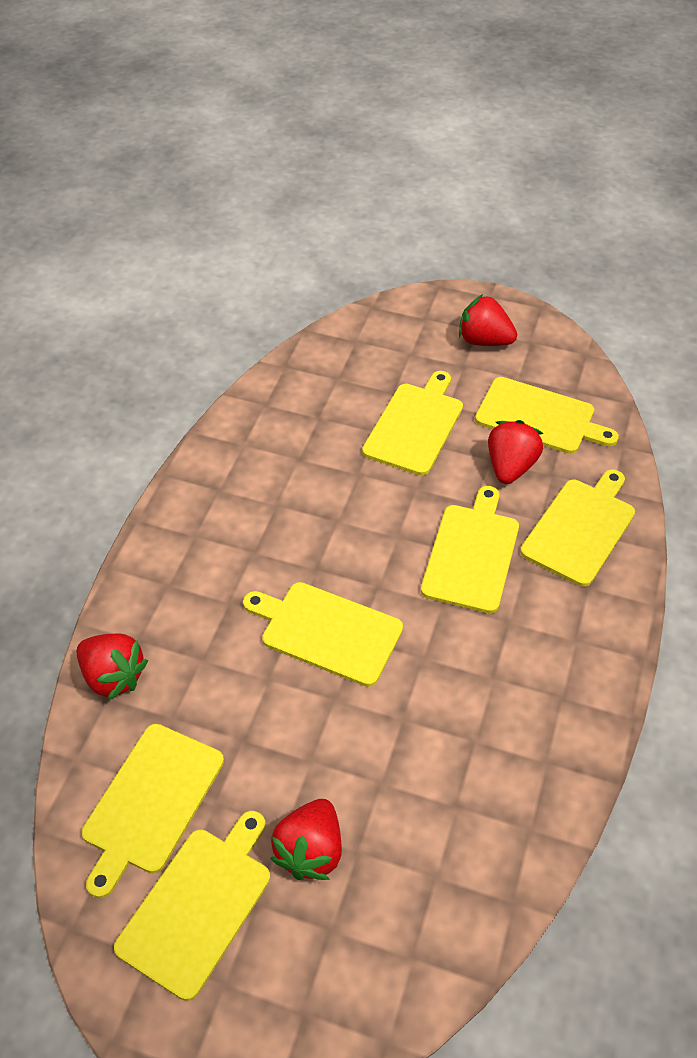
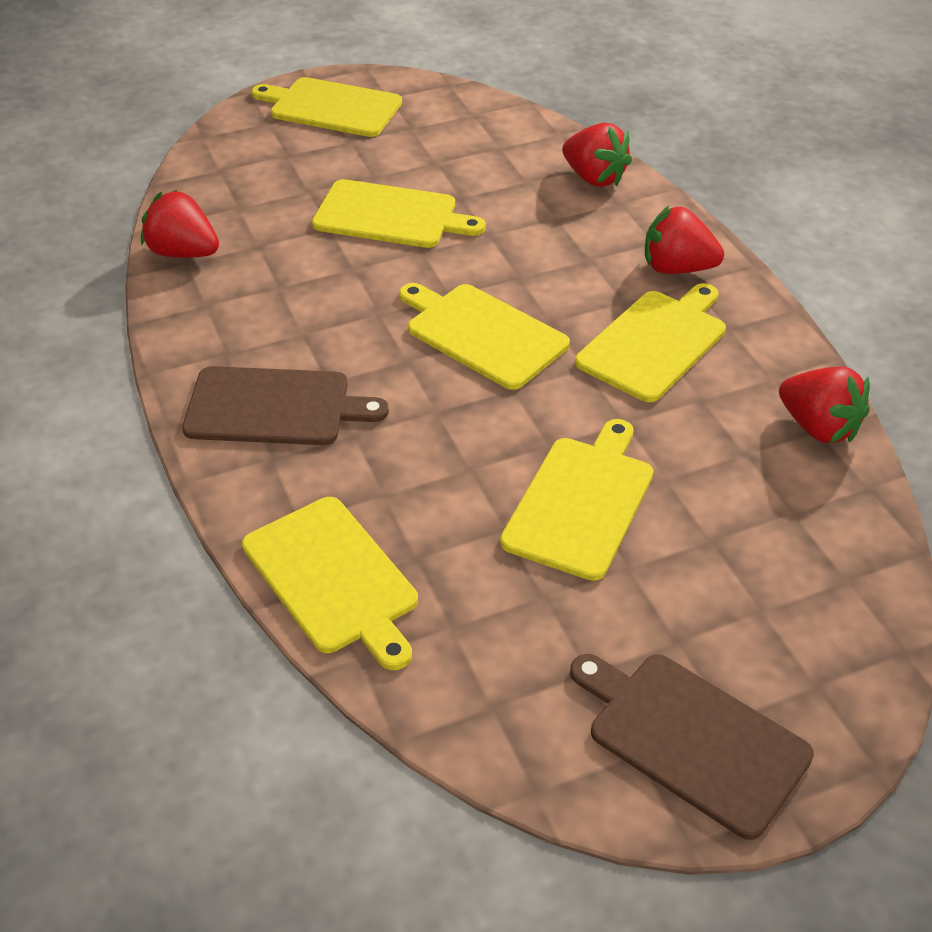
brown cutting board: 0 -> 2
yellow cutting board: 7 -> 6

